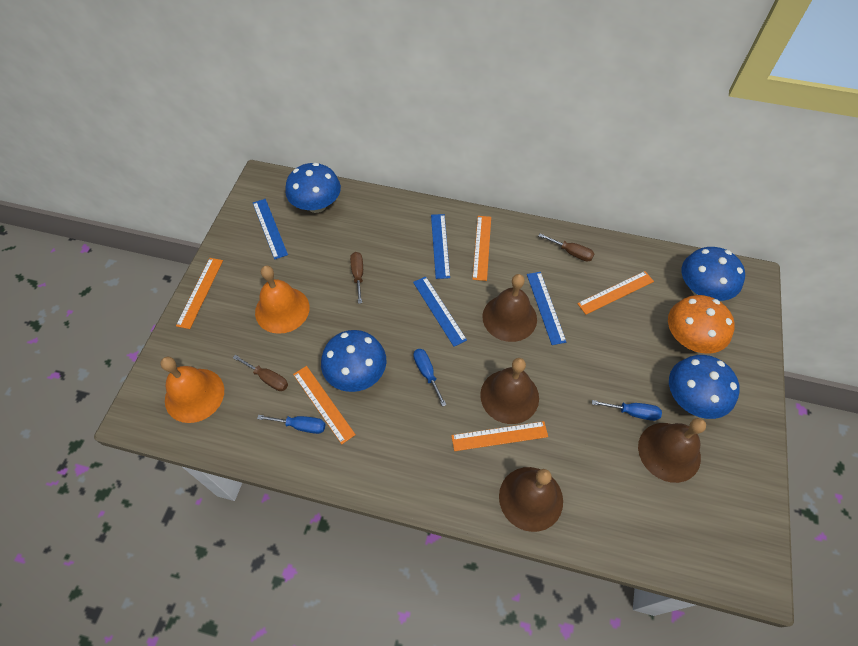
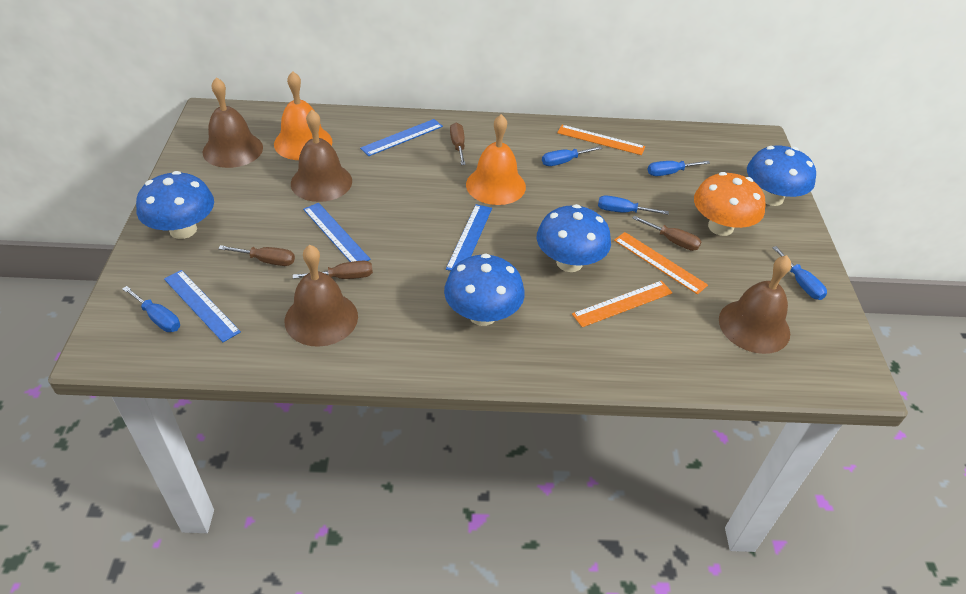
blue screwdriver: 3 -> 5
brown screwdriver: 3 -> 4
orange ruler: 5 -> 3

